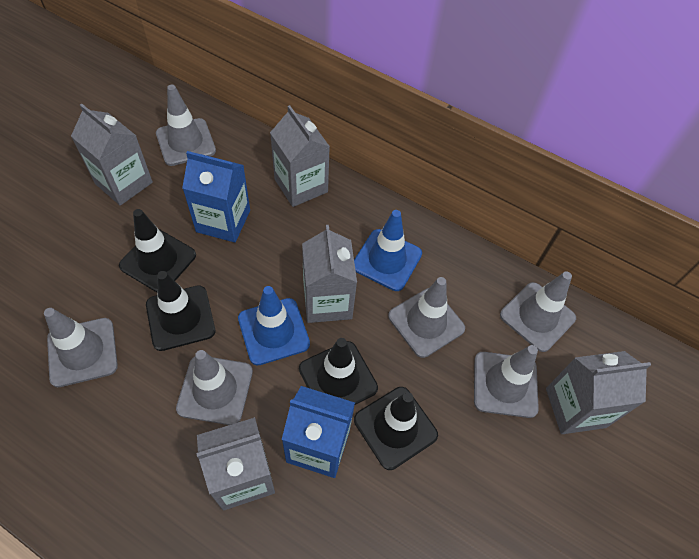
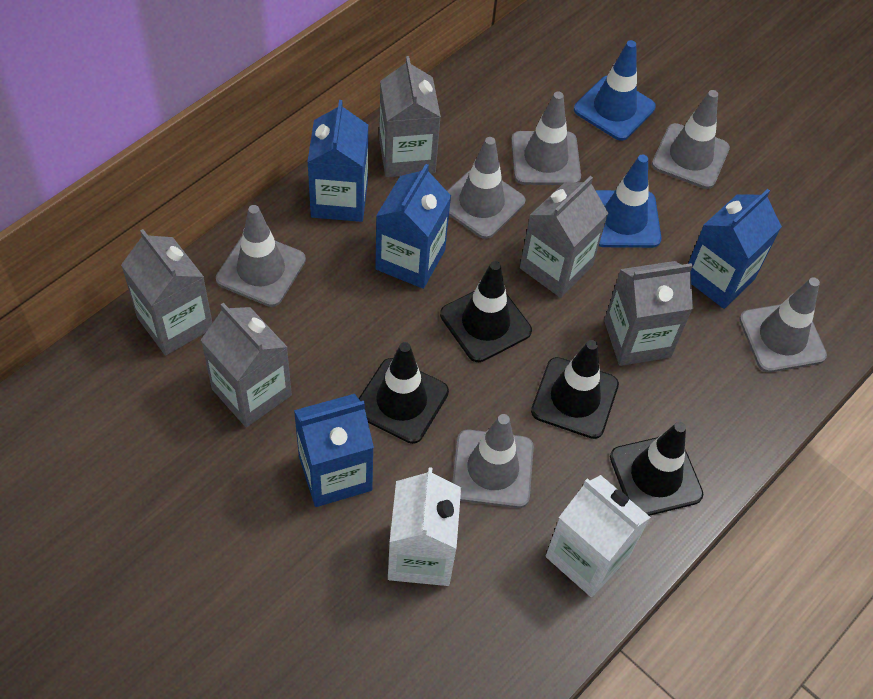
blue carton: 2 -> 4
white carton: 0 -> 2

